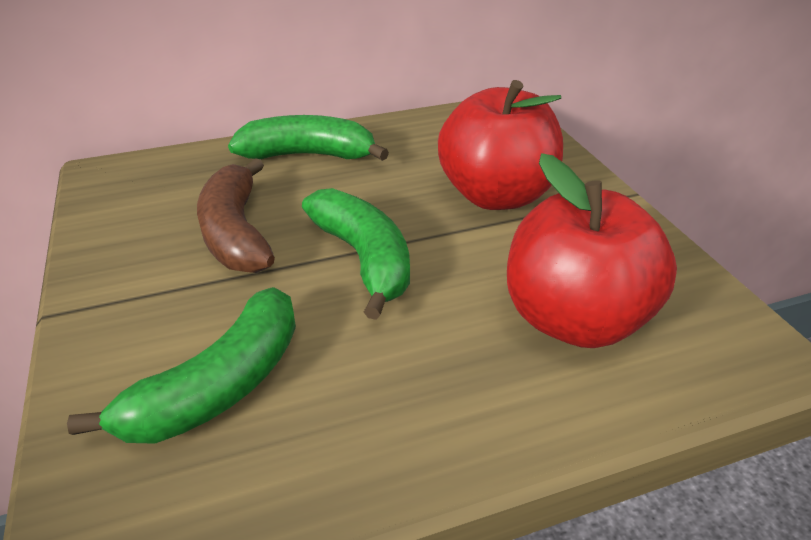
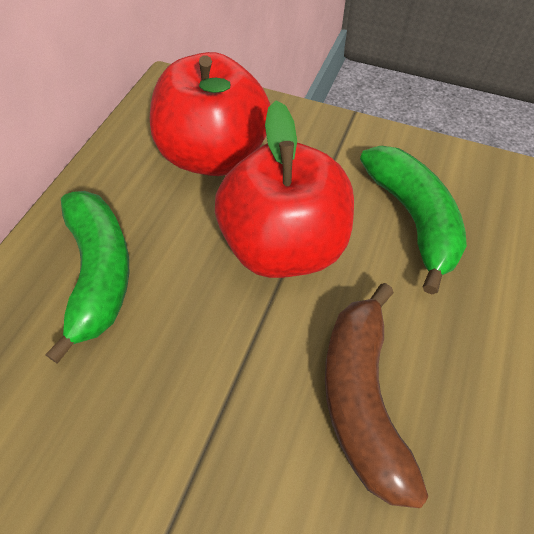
green banana: 3 -> 2

